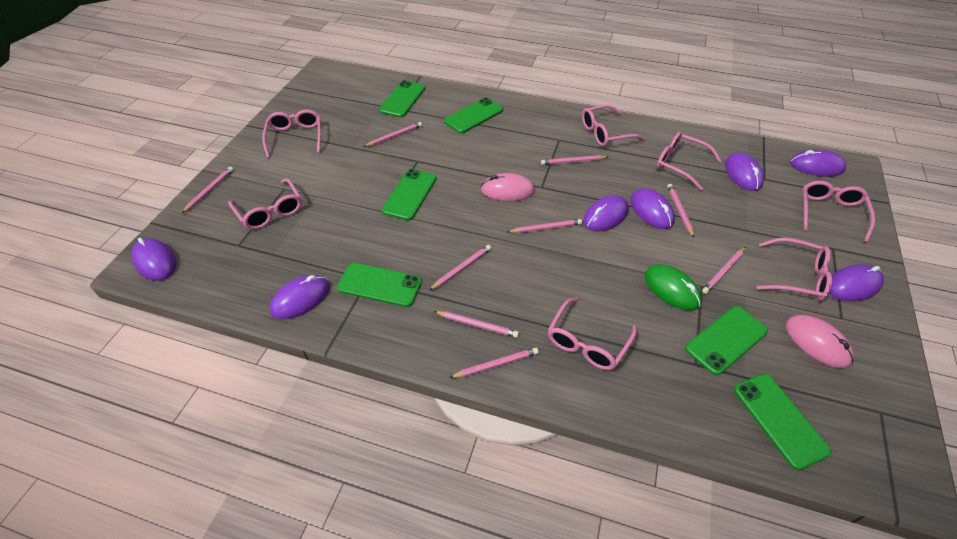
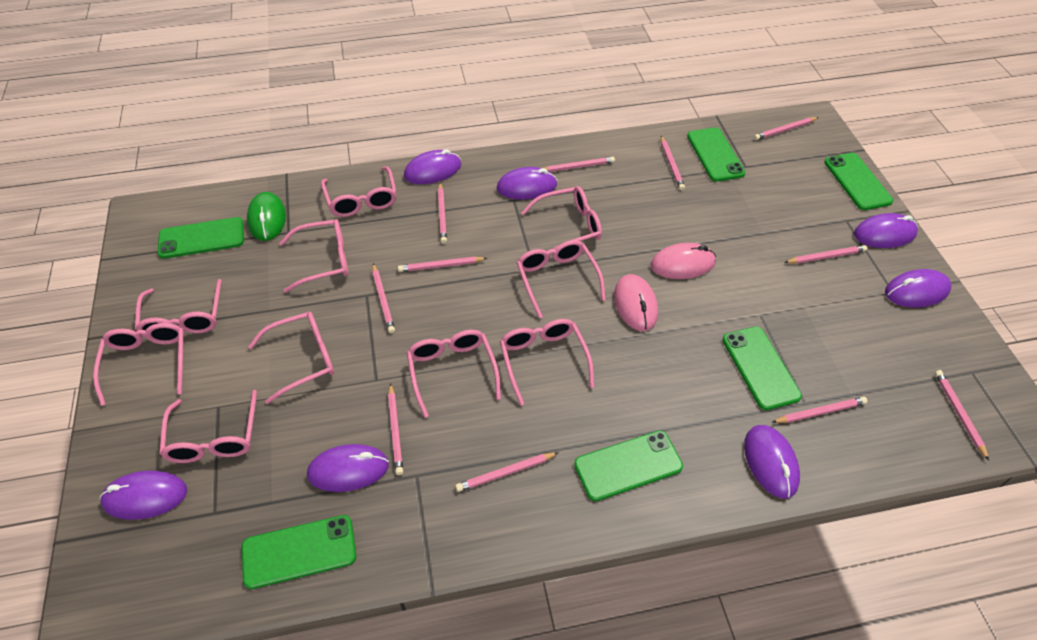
pink glasses: 7 -> 10
pink pencil: 9 -> 11

